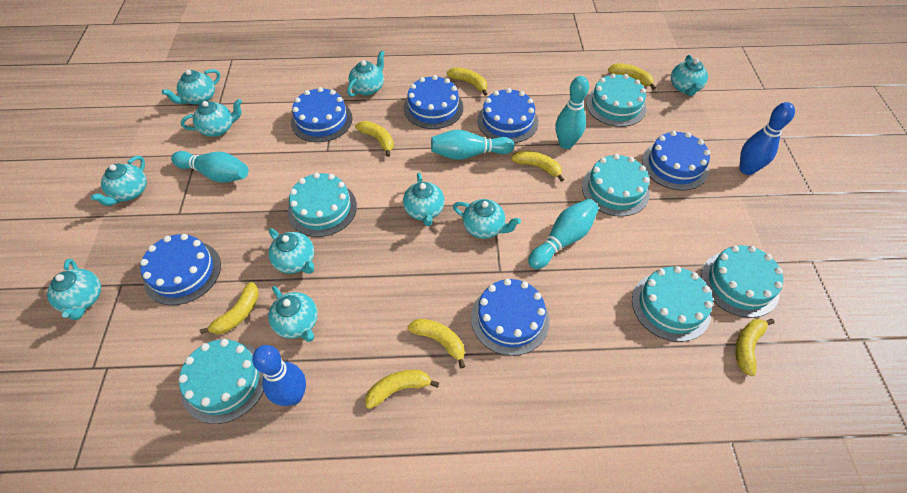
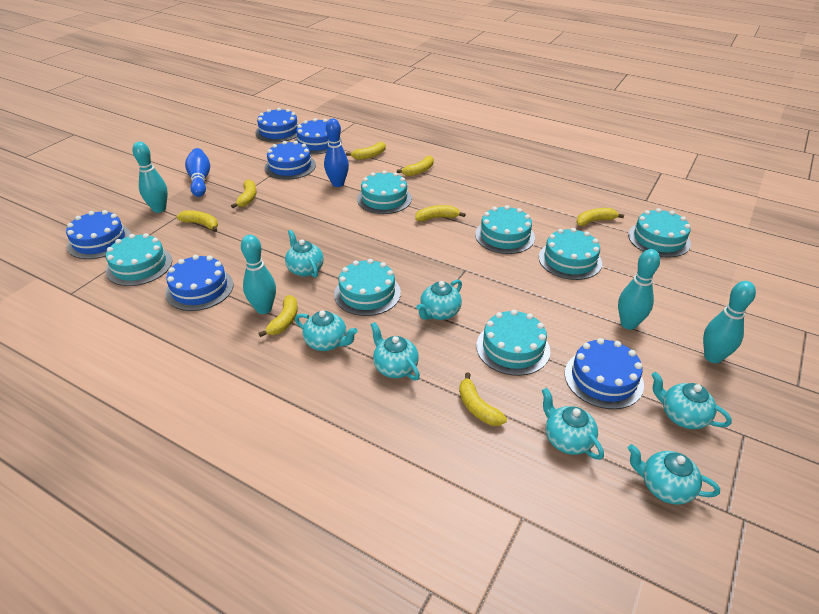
turquoise cake: 6 -> 7
turquoise teapot: 10 -> 7

